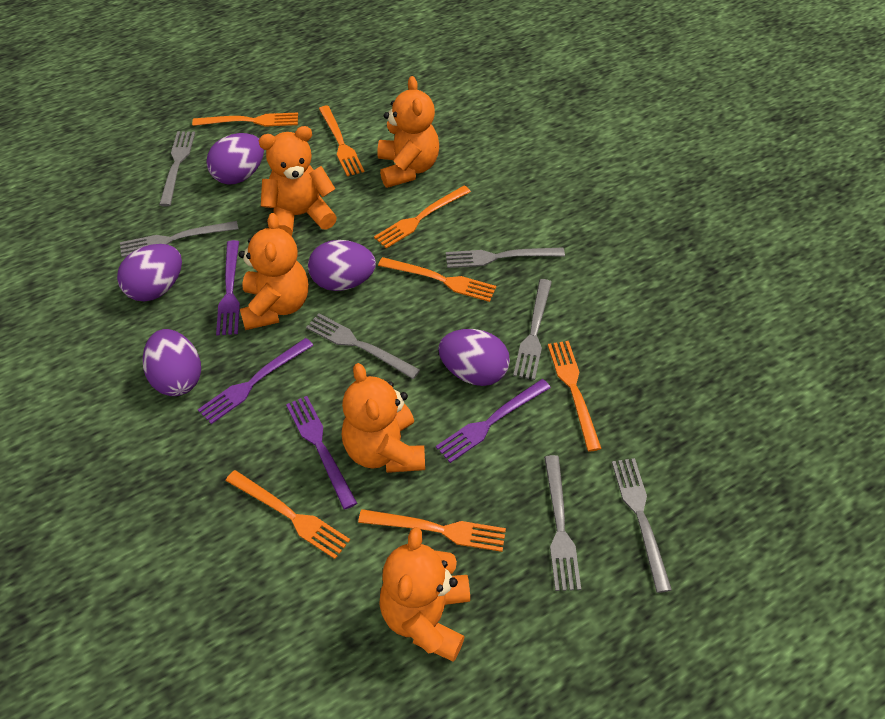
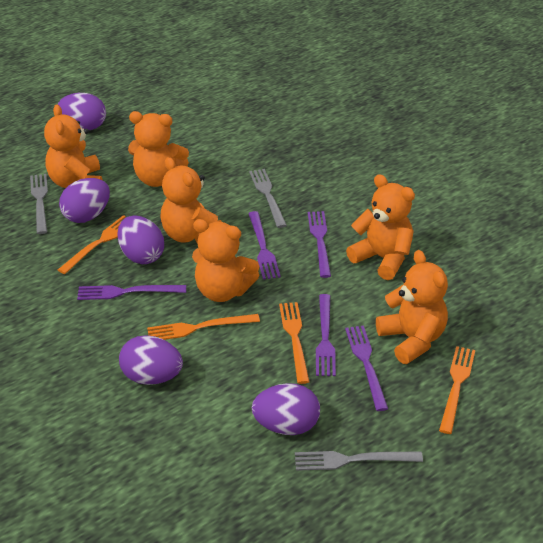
grey fork: 7 -> 3
orange fork: 7 -> 4
orange teddy bear: 5 -> 6
purple fork: 4 -> 5

